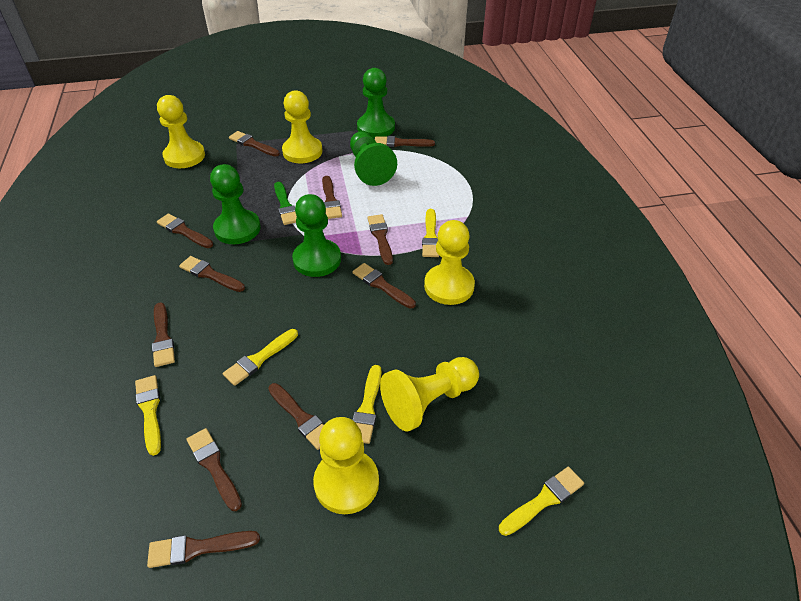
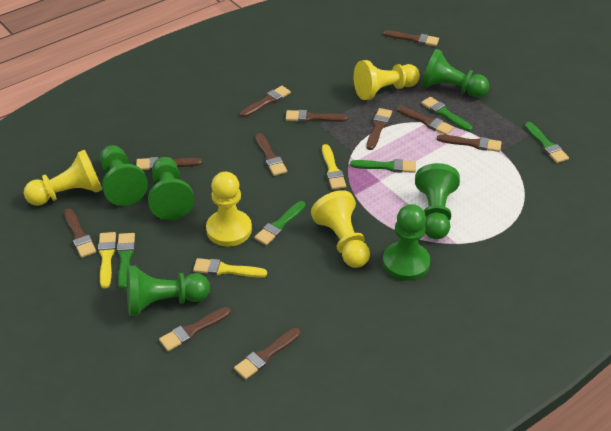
green brush: 1 -> 5
green pawn: 4 -> 6
yellow brush: 5 -> 3
yellow pawn: 5 -> 4

